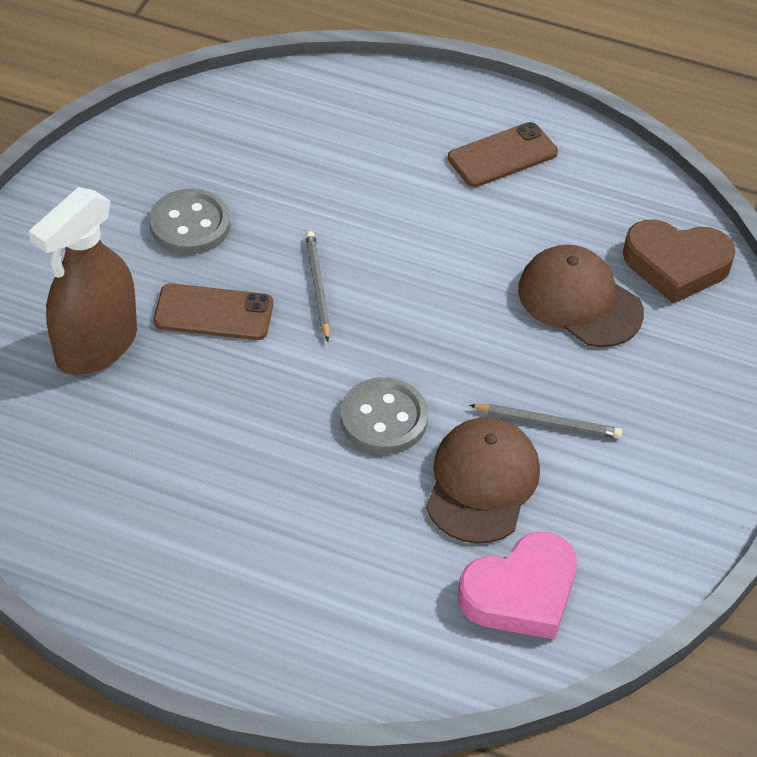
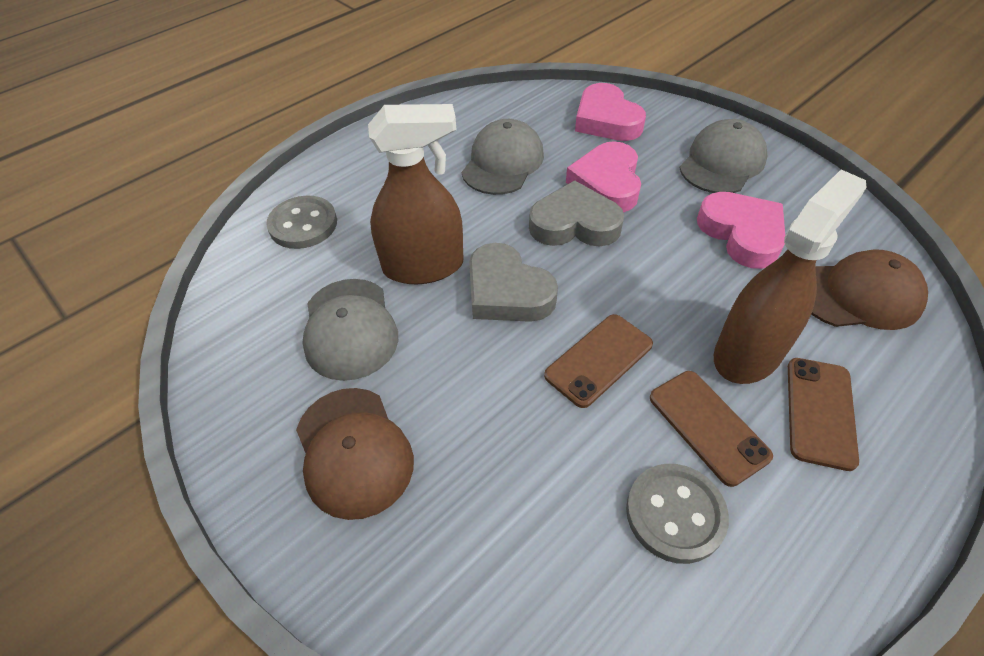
brown heart: 1 -> 0
brown phone: 2 -> 3
brown spray bottle: 1 -> 2
grey cap: 0 -> 3
grey heart: 0 -> 2
grey pencil: 2 -> 0
pink heart: 1 -> 3

